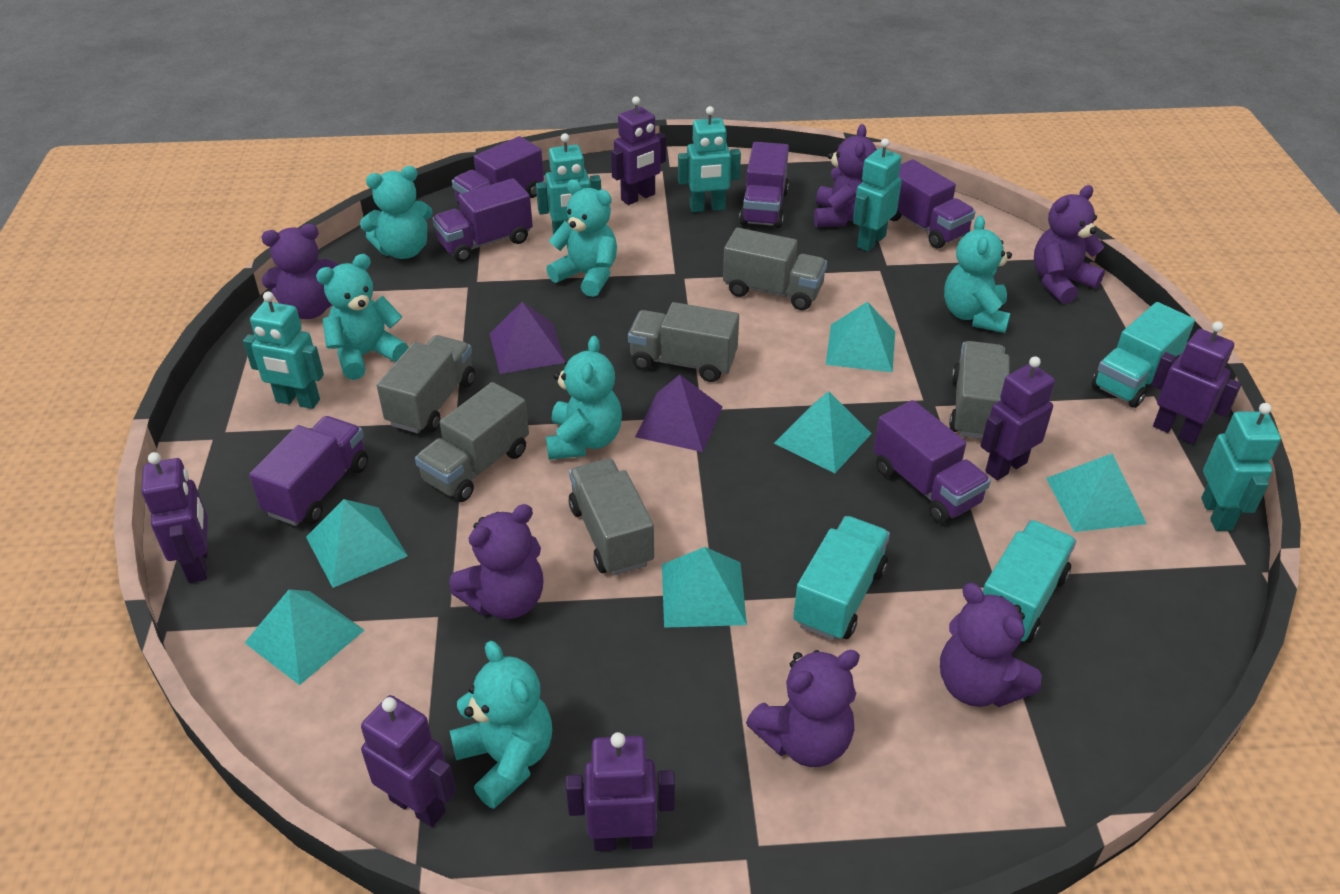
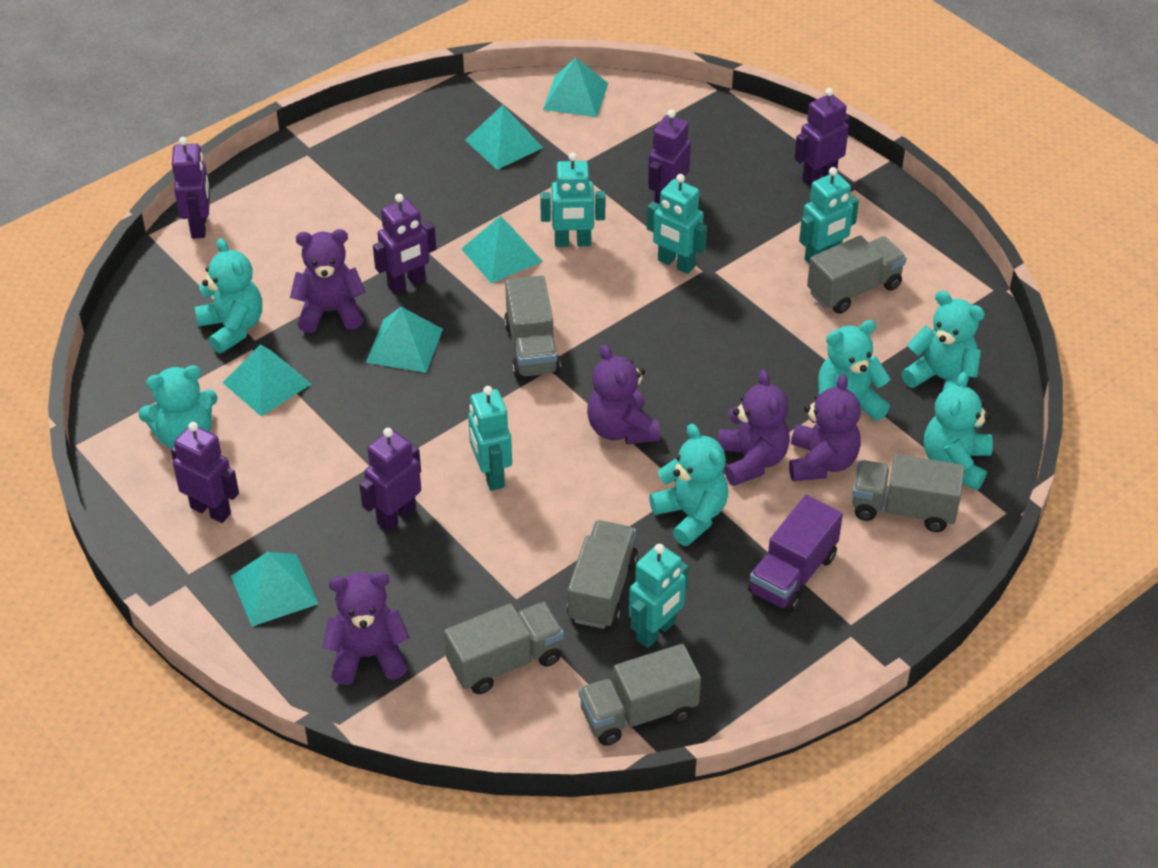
purple pyramid: 2 -> 0
purple teddy bear: 6 -> 5
purple truck: 6 -> 1
turquoise truck: 3 -> 0

